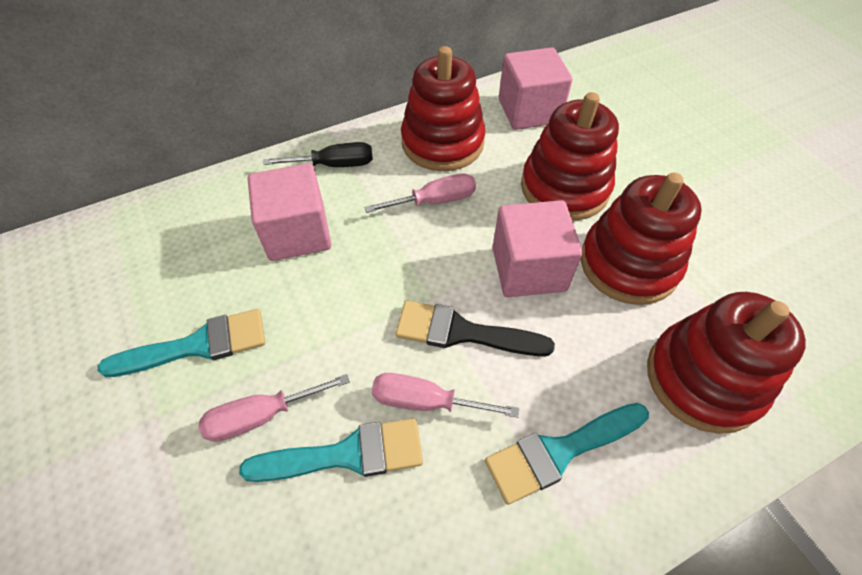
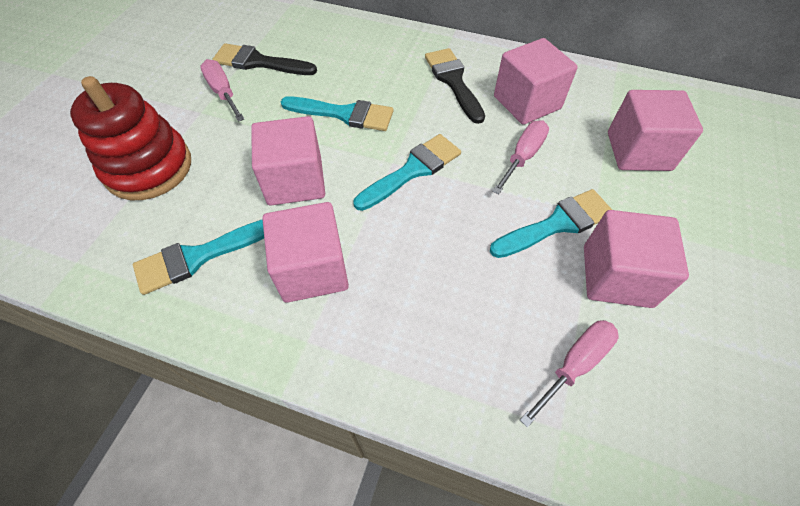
black brush: 1 -> 2
black screwdriver: 1 -> 0
pink cube: 3 -> 5
red stacking toy: 4 -> 1
turquoise brush: 3 -> 4

